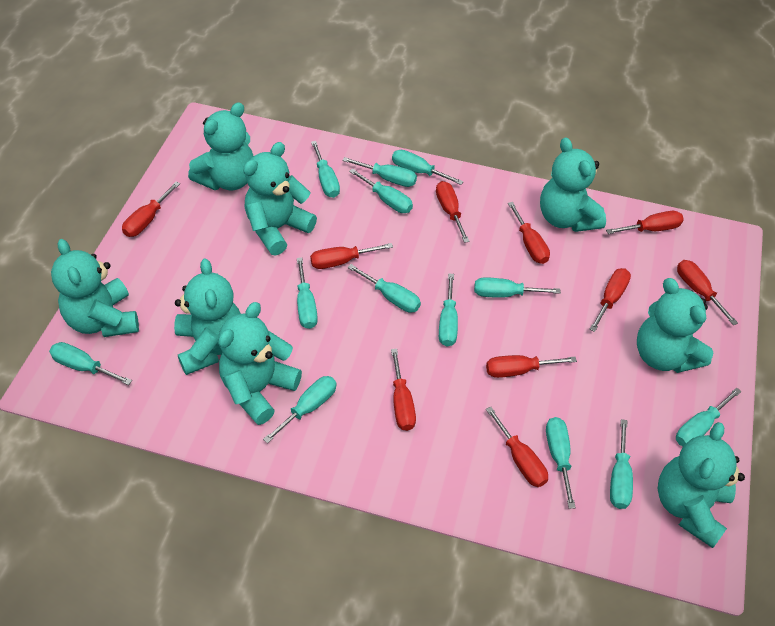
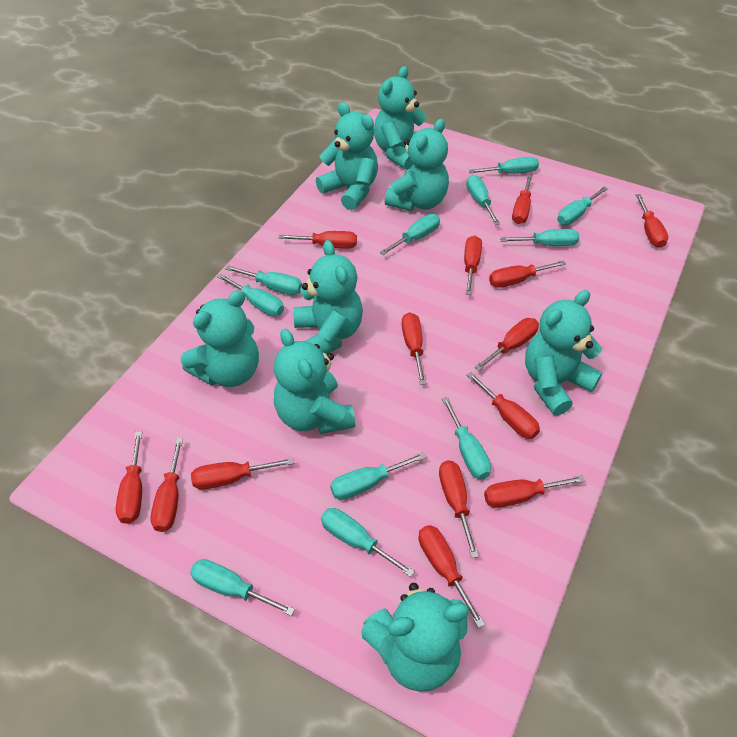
red screwdriver: 10 -> 14
turquoise screwdriver: 13 -> 11

